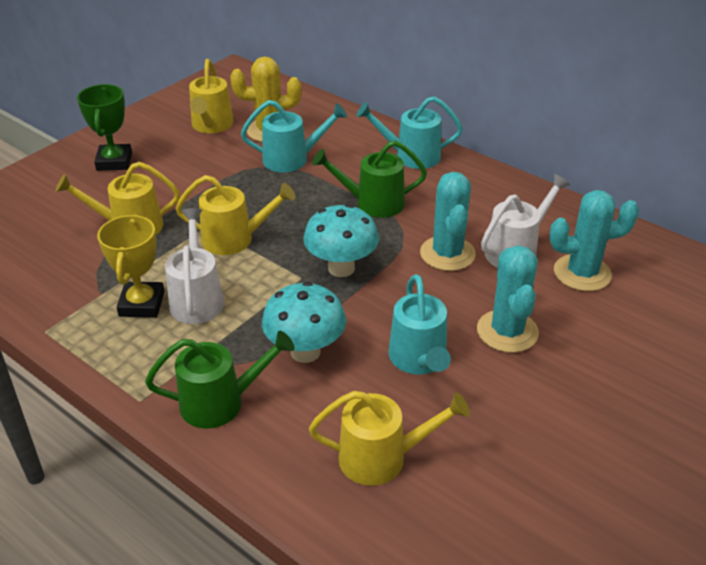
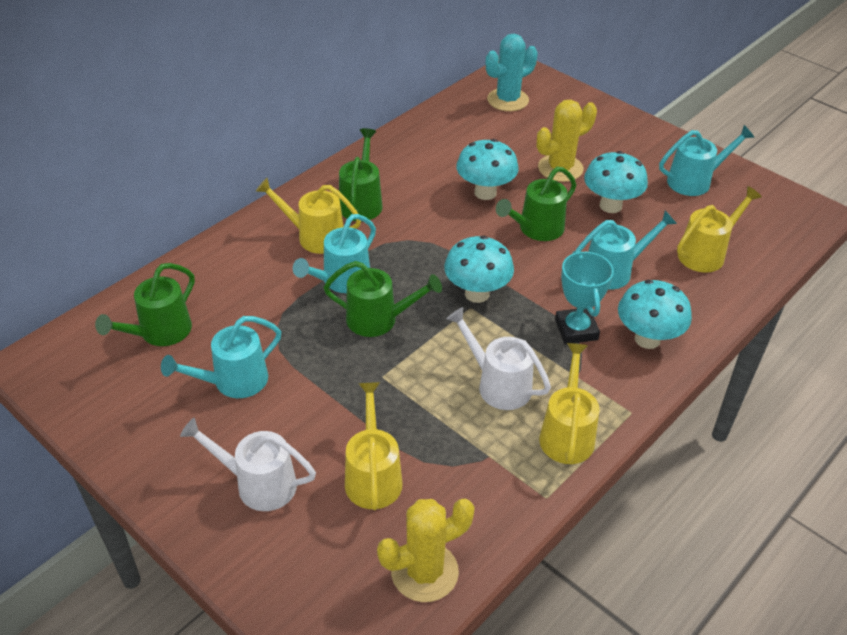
green trophy: 1 -> 0
green watering can: 2 -> 4
turquoise cactus: 3 -> 1
turquoise mushroom: 2 -> 4
turquoise trophy: 0 -> 1
turquoise watering can: 3 -> 4
yellow cactus: 1 -> 2
yellow trophy: 1 -> 0

